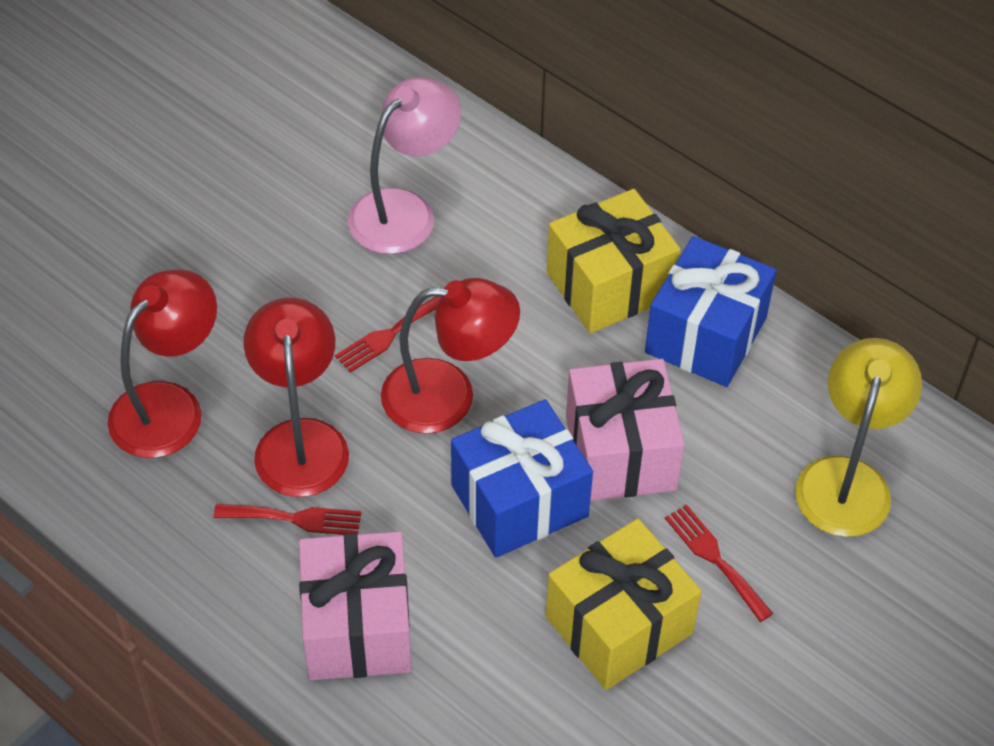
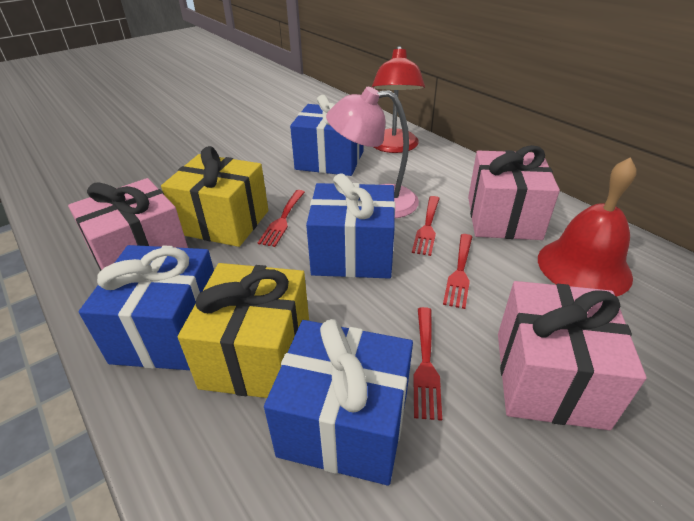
blue gift: 2 -> 4
pink gift: 2 -> 3
red bell: 0 -> 1
red fork: 3 -> 4
red lamp: 3 -> 1
yellow lamp: 1 -> 0

